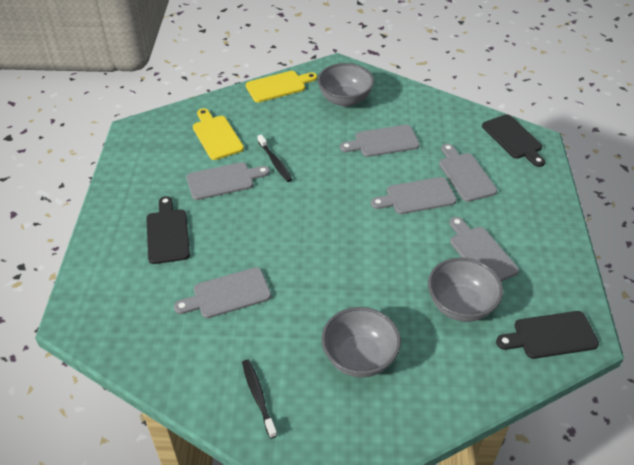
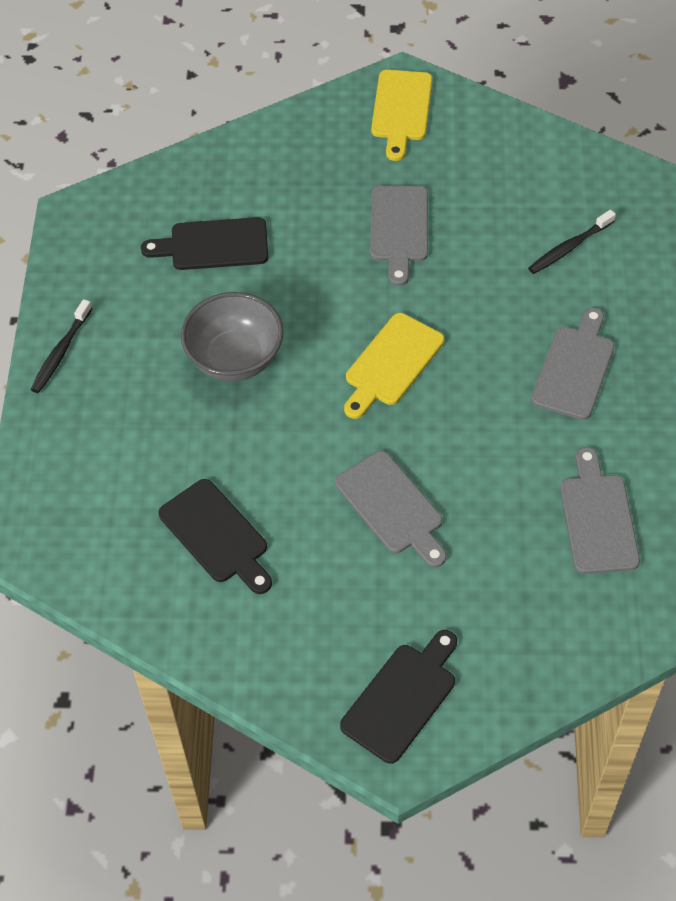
grey bowl: 3 -> 1
grey cutting board: 6 -> 4

